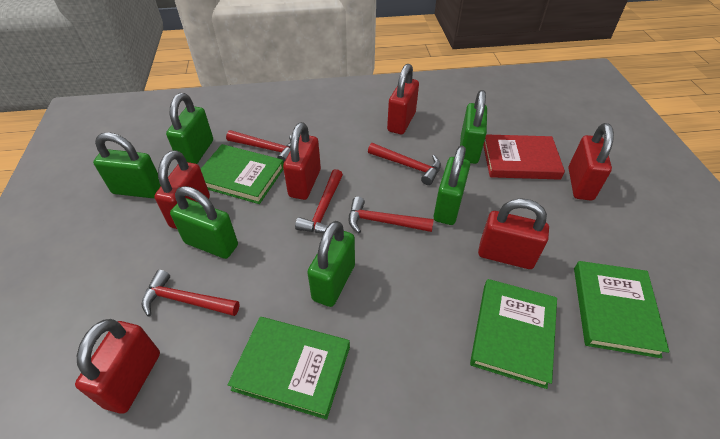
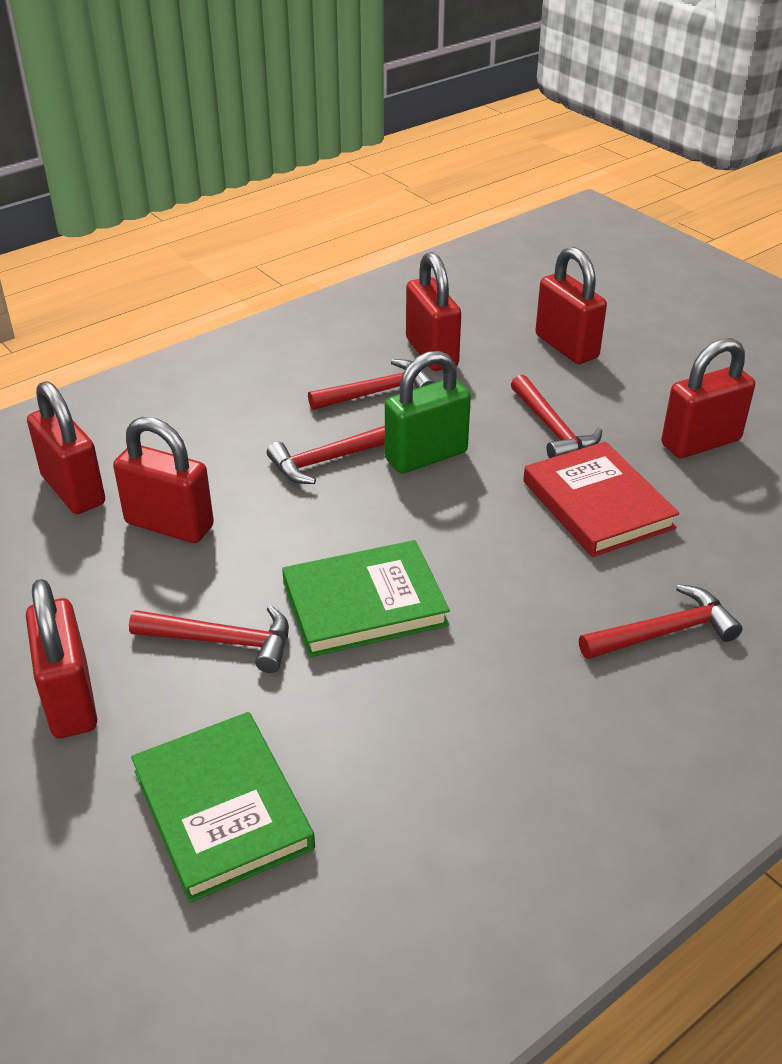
green book: 4 -> 2
green padlock: 6 -> 1

